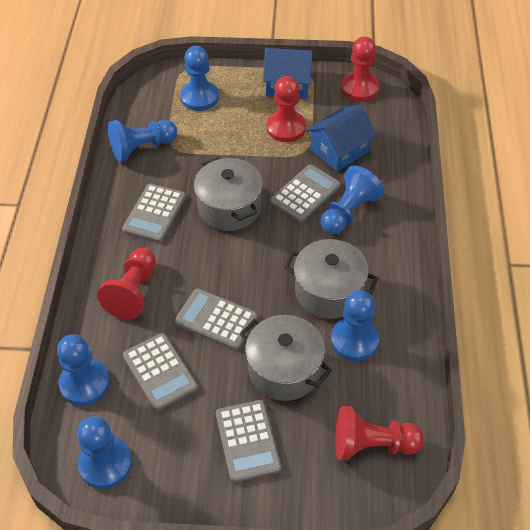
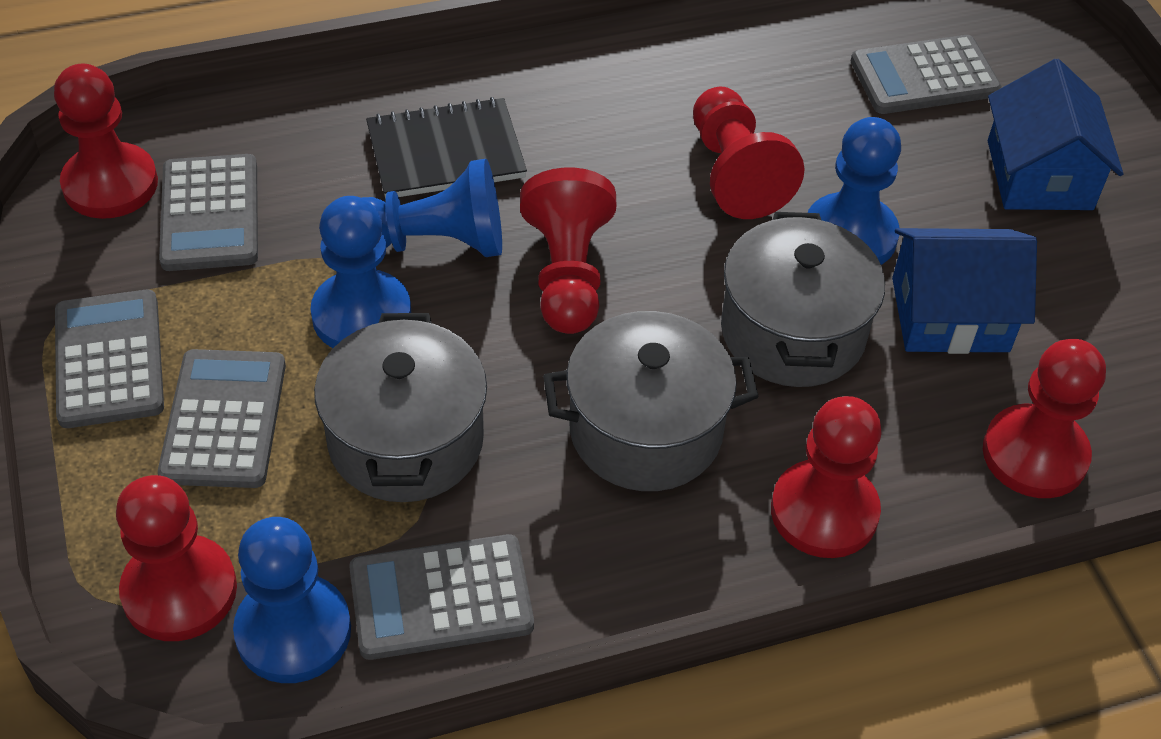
black notebook: 0 -> 1
blue pawn: 6 -> 4
red pawn: 4 -> 6

